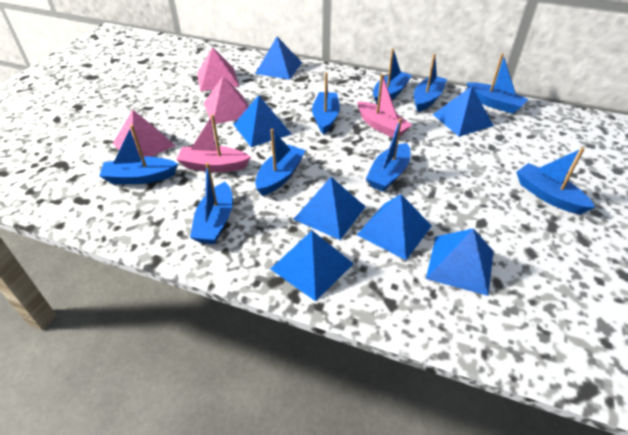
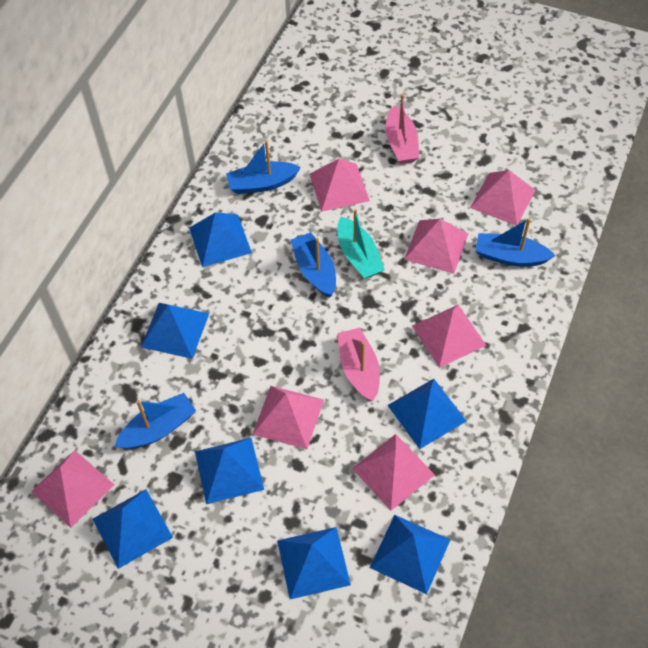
blue boat: 9 -> 4
pink pyramid: 3 -> 7
turquoise boat: 0 -> 1

